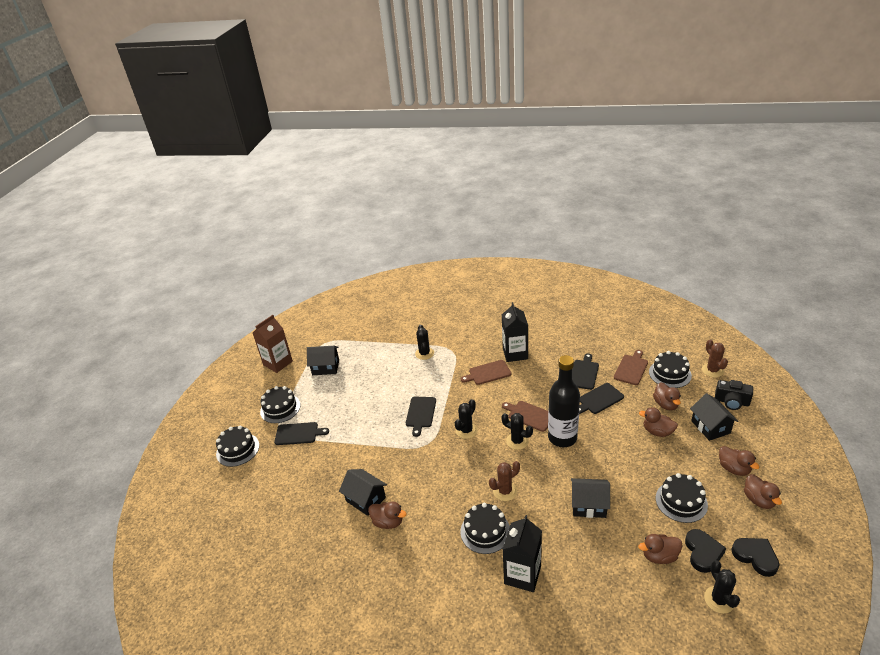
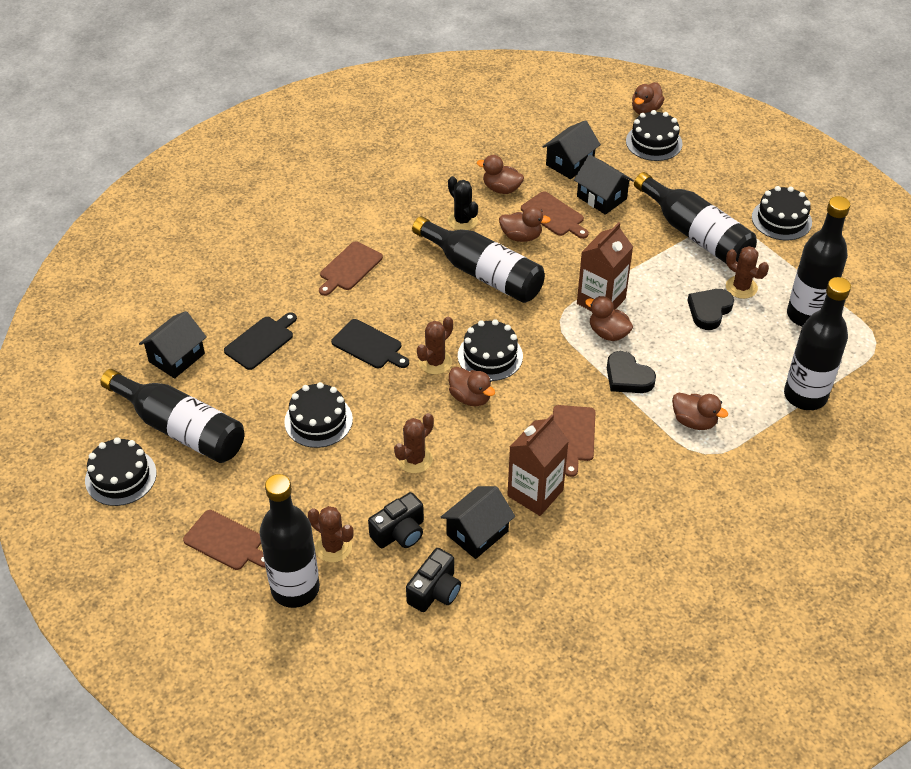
black bottle: 1 -> 6
black cactus: 4 -> 1
black camera: 1 -> 2
black carton: 2 -> 0
black cutting board: 4 -> 2
brown cactus: 2 -> 4
brown carton: 1 -> 2
brown cutting board: 3 -> 4

